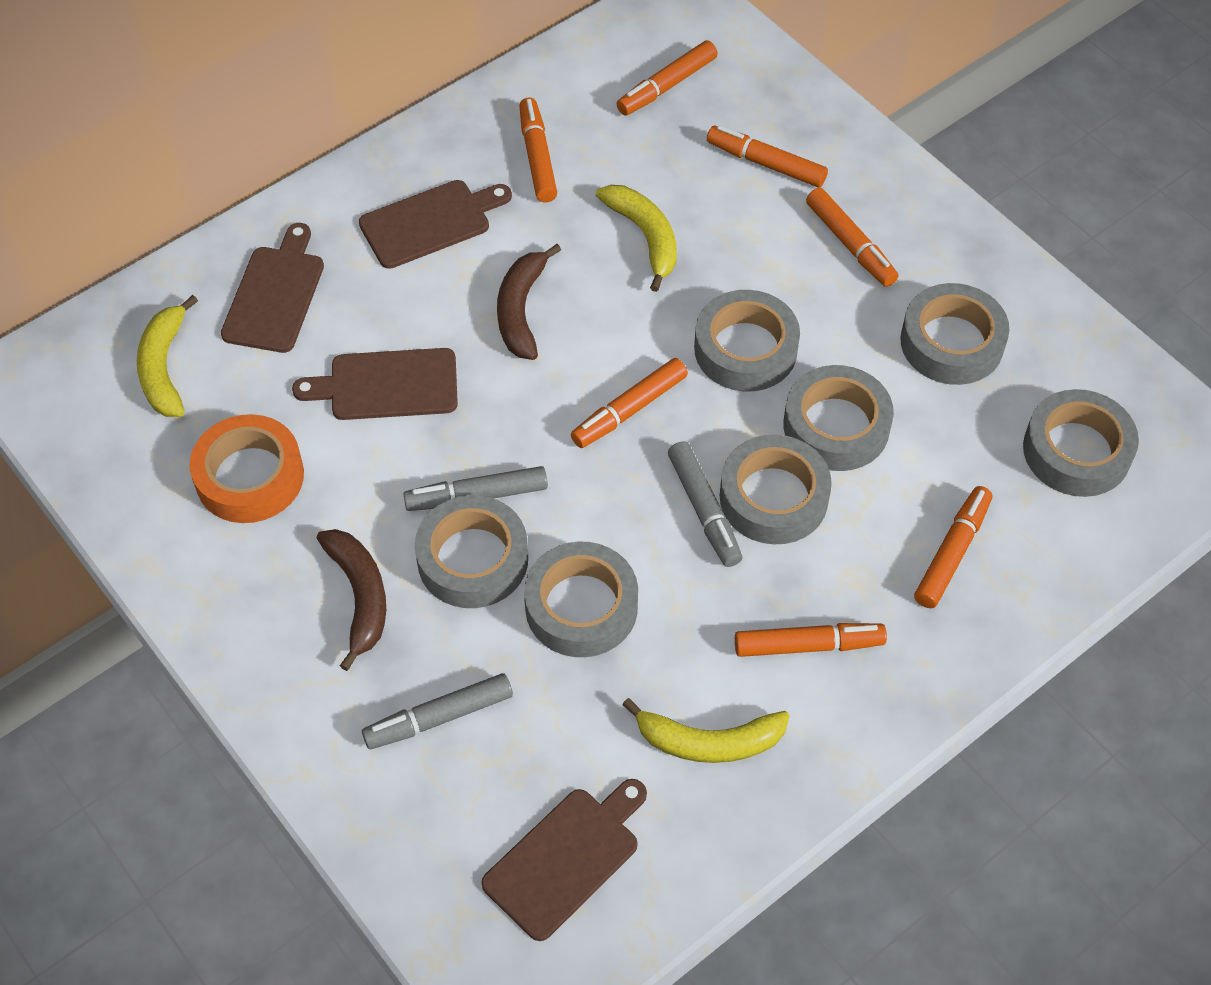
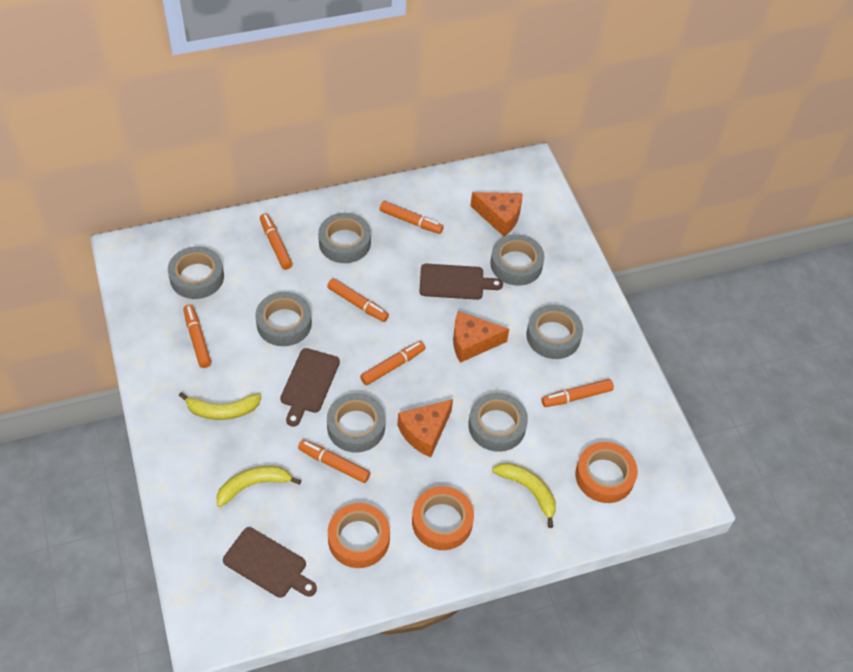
brown banana: 2 -> 0
brown cutting board: 4 -> 3
grey marker: 3 -> 0
orange cheese: 0 -> 3
orange tape: 1 -> 3

